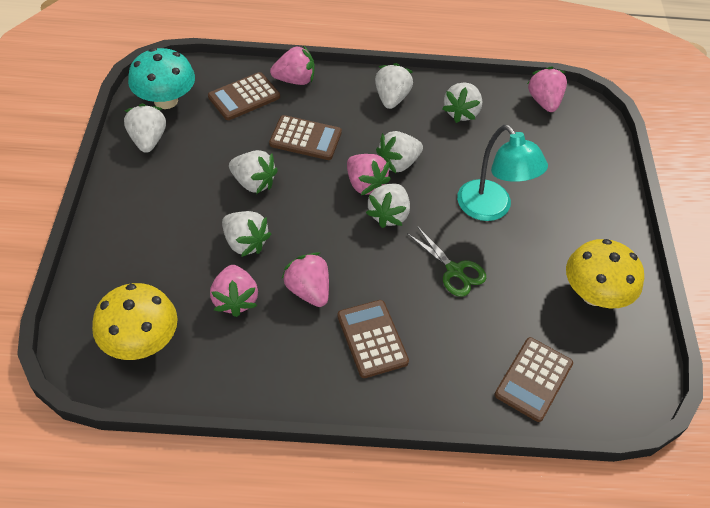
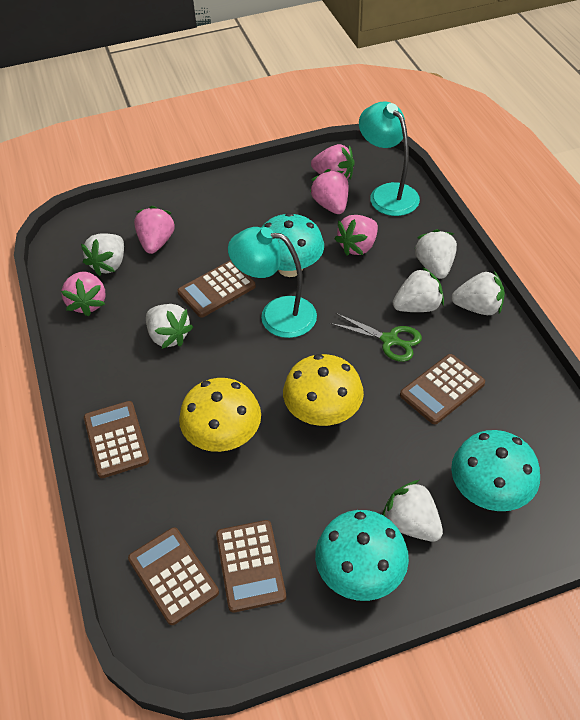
brown calculator: 4 -> 5
turquoise lamp: 1 -> 2
turquoise mushroom: 1 -> 3
white strawberry: 7 -> 6

